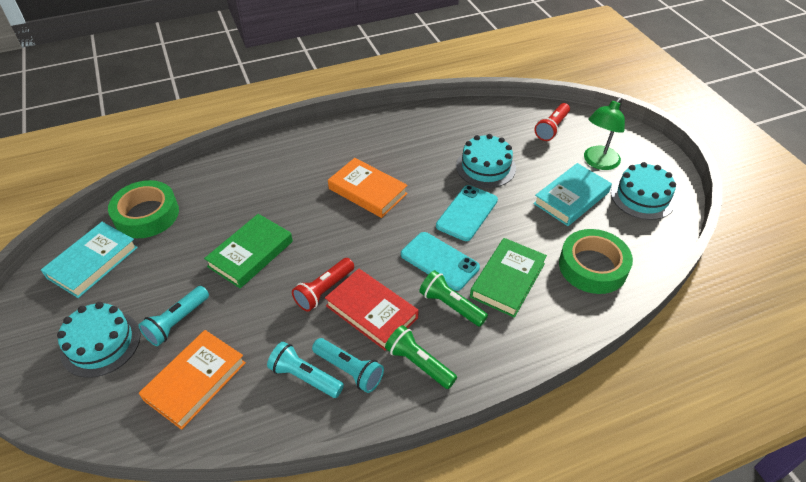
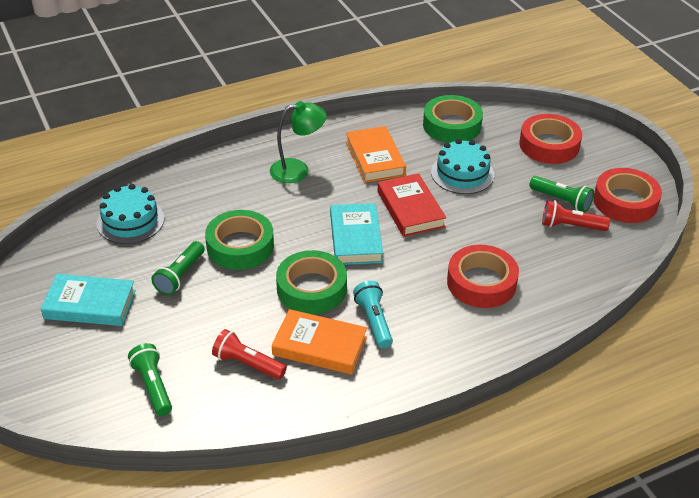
green book: 2 -> 0
green flashlight: 2 -> 3
green tape: 2 -> 3
red tape: 0 -> 3
turquoise cake: 3 -> 2
turquoise flashlight: 3 -> 1
turquoise phone: 2 -> 0

